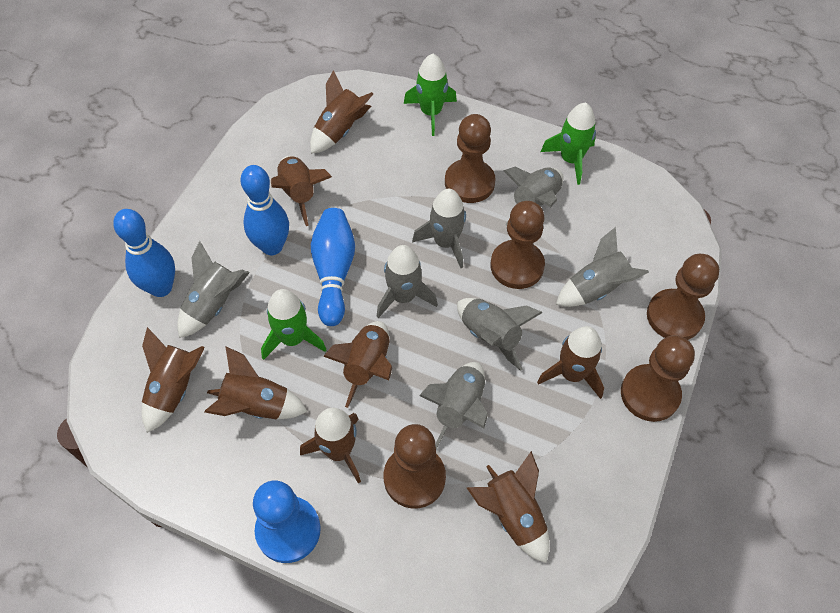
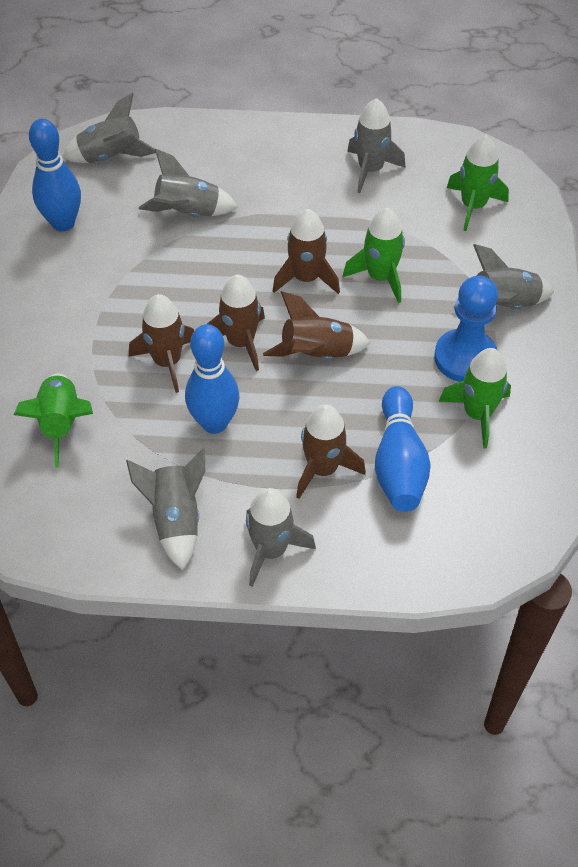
brown pawn: 5 -> 0
brown rocket: 8 -> 5
green rocket: 3 -> 4
grey rocket: 7 -> 6

